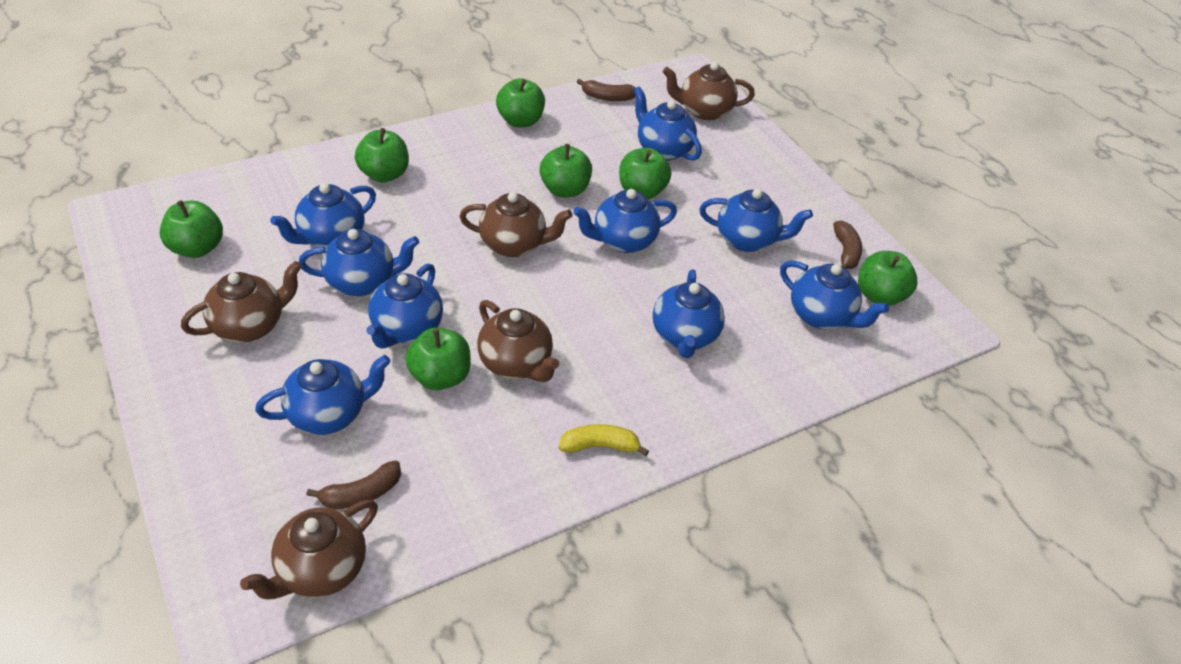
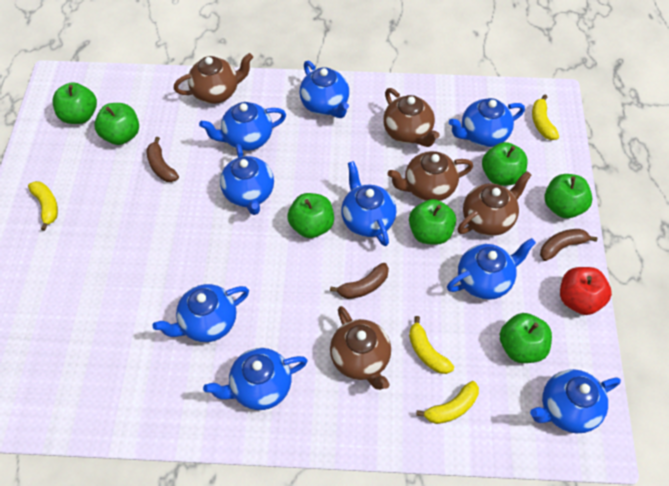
red apple: 0 -> 1
yellow banana: 1 -> 4

